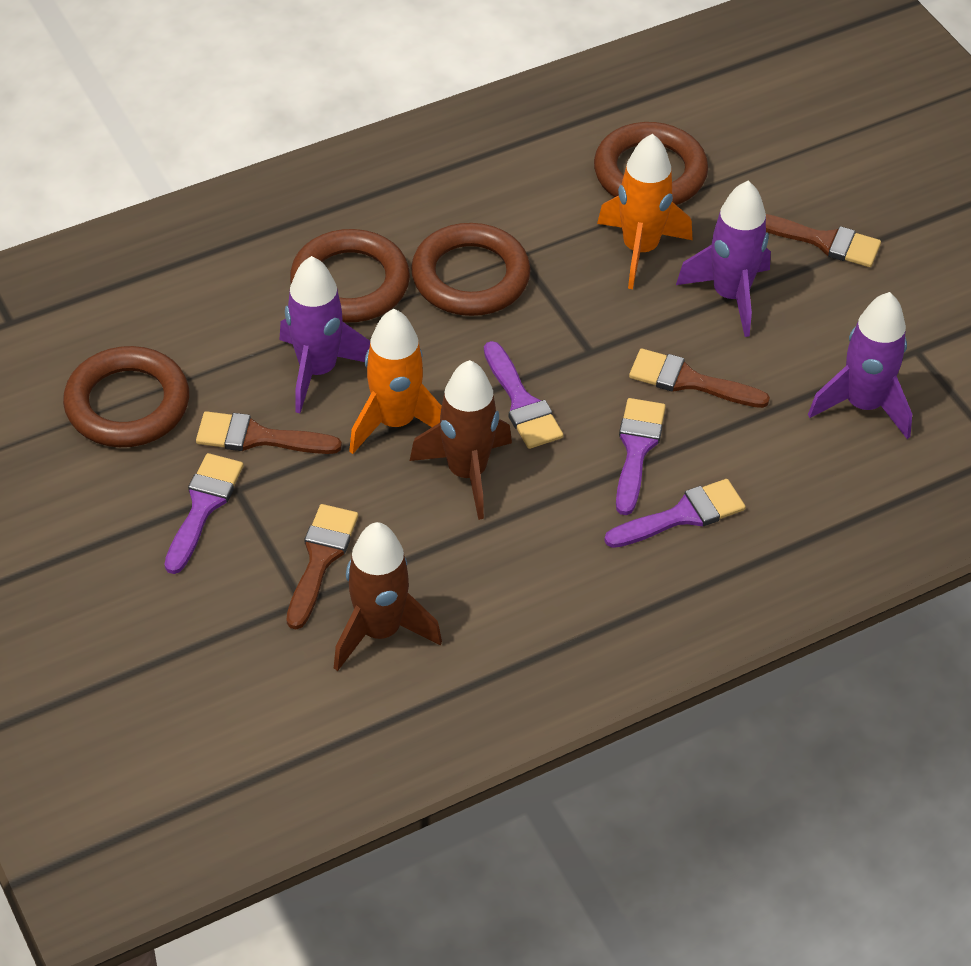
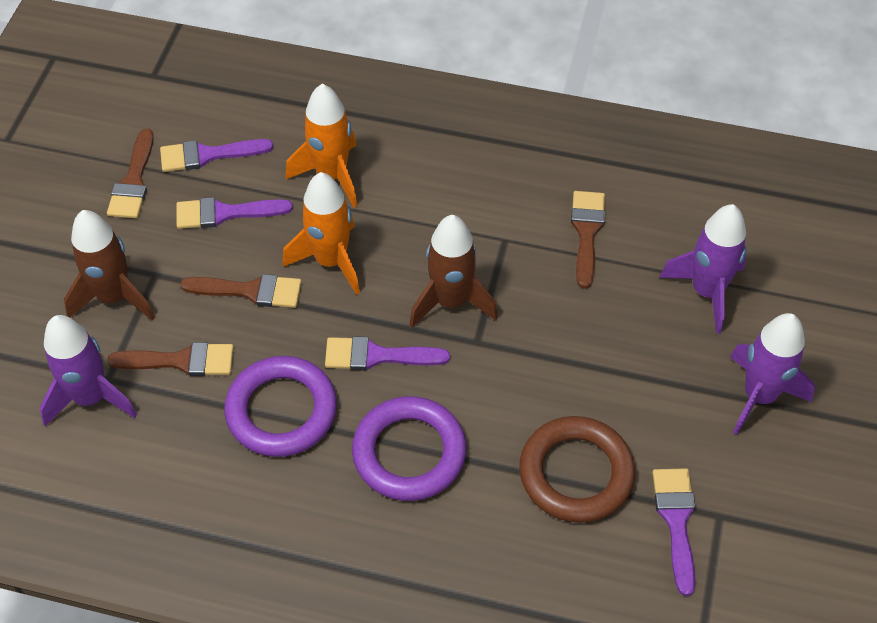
brown ring: 4 -> 1
purple ring: 0 -> 2

